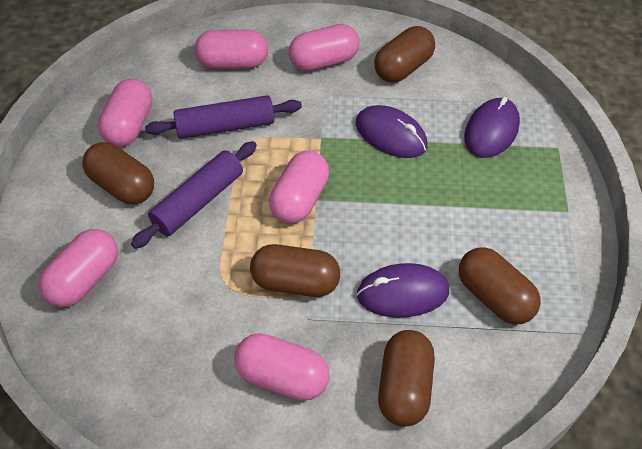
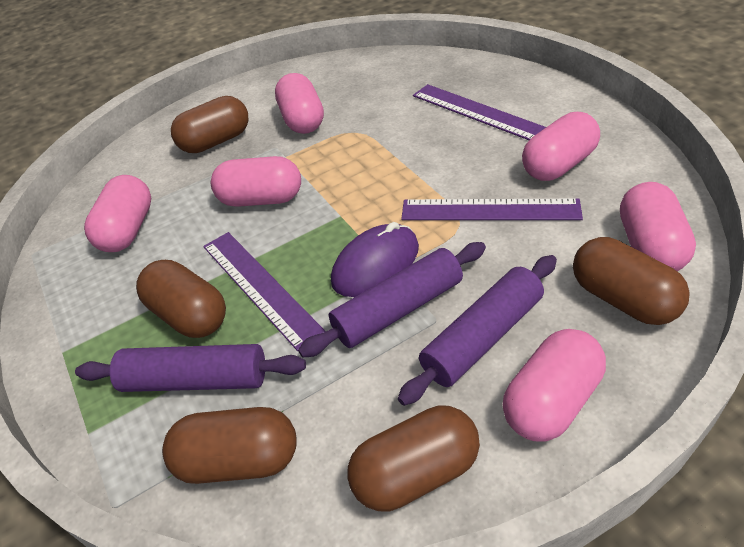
purple mouse: 3 -> 1
purple rolling pin: 2 -> 3
purple ruler: 0 -> 3

